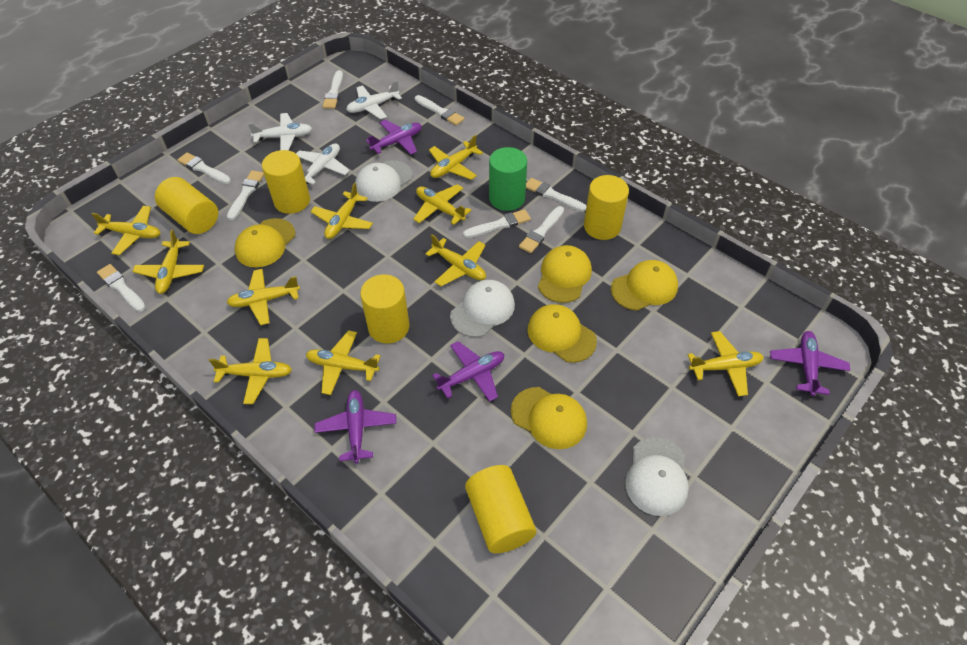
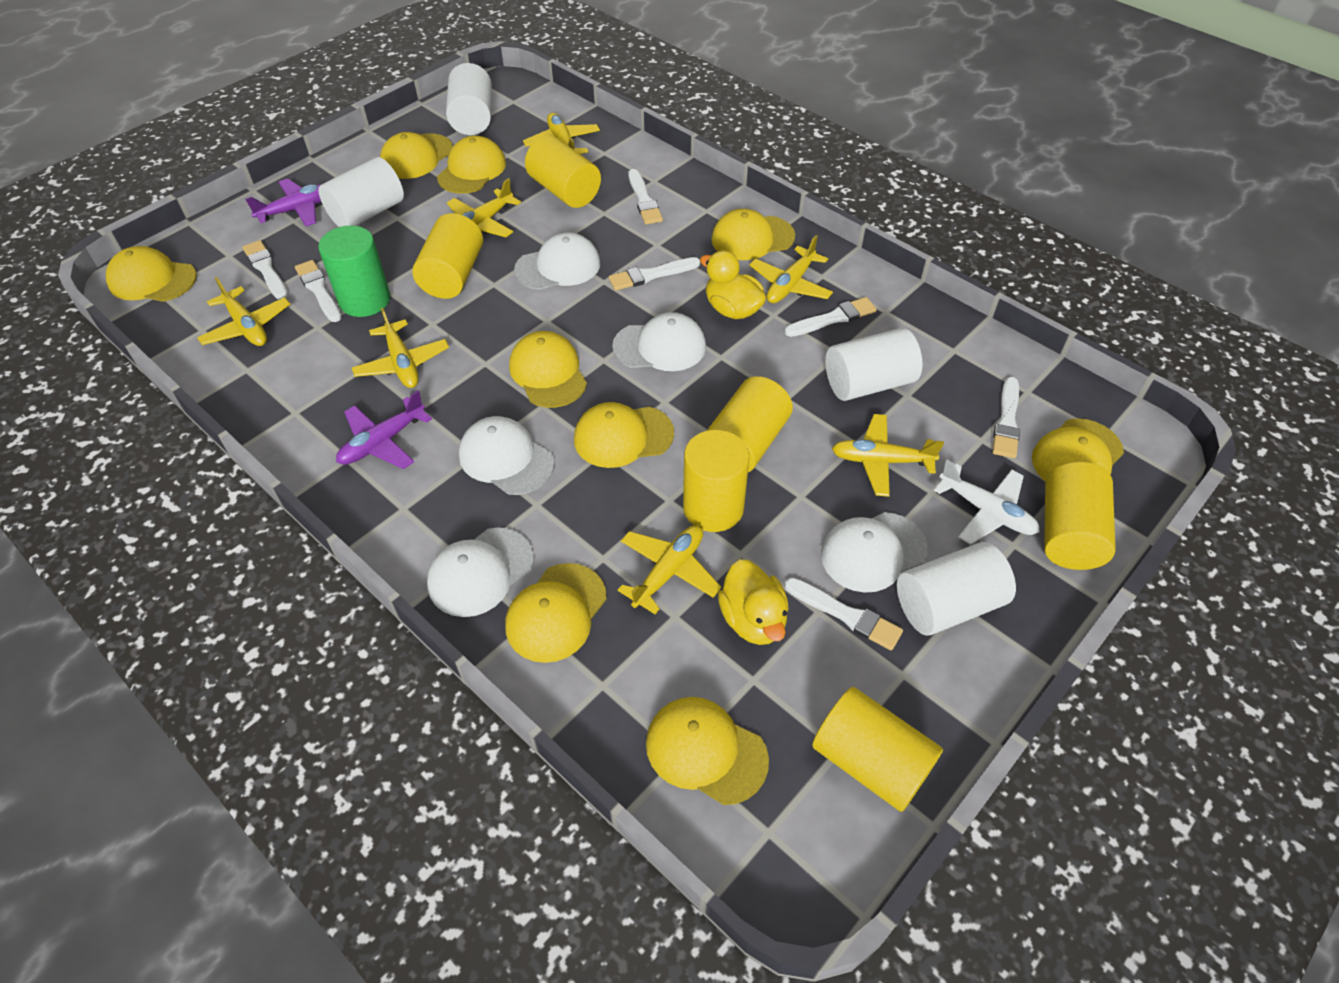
purple plane: 4 -> 2
white brush: 8 -> 7
white cap: 3 -> 5
white cylinder: 0 -> 4
white plane: 3 -> 1
yellow cap: 5 -> 9
yellow cylinder: 5 -> 6
yellow duck: 0 -> 2
yellow plane: 10 -> 7

